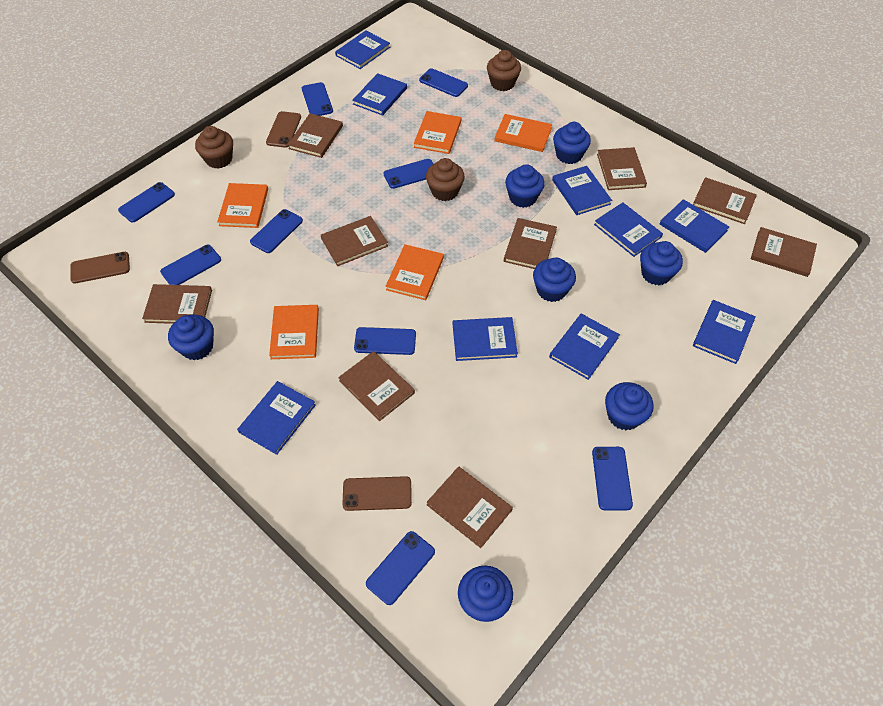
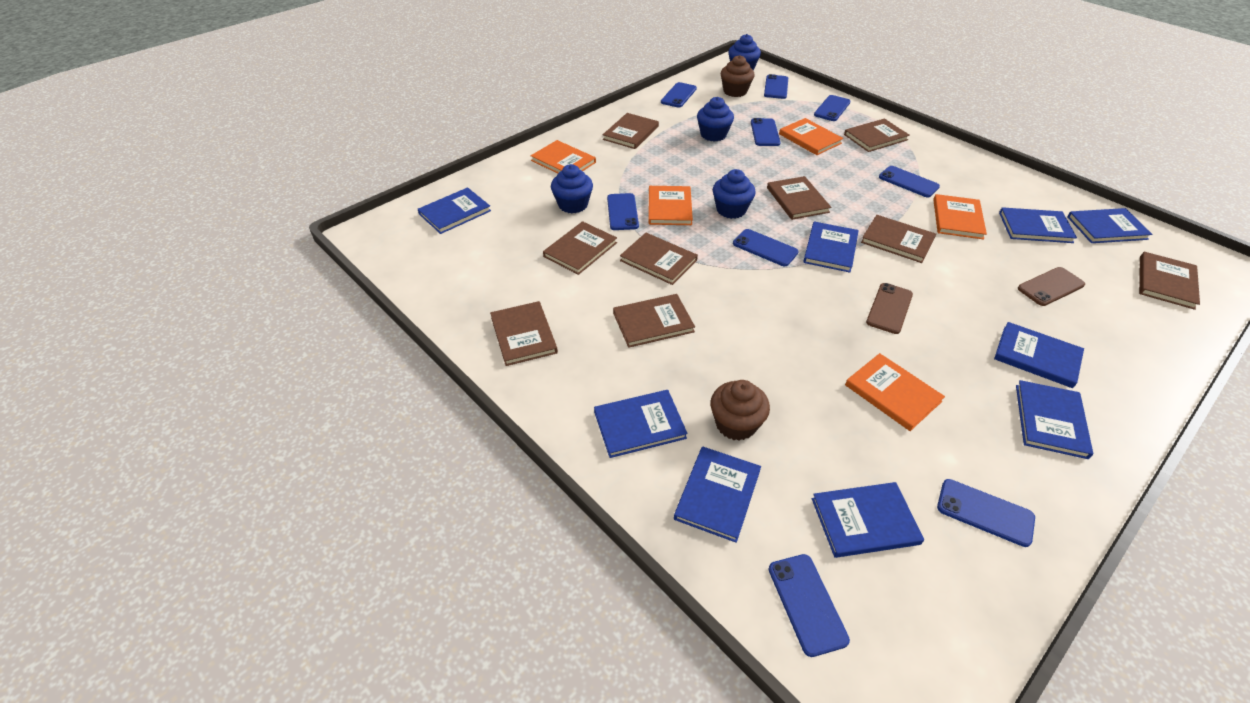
blue cupcake: 7 -> 4
brown cupcake: 3 -> 2
brown phone: 3 -> 2

